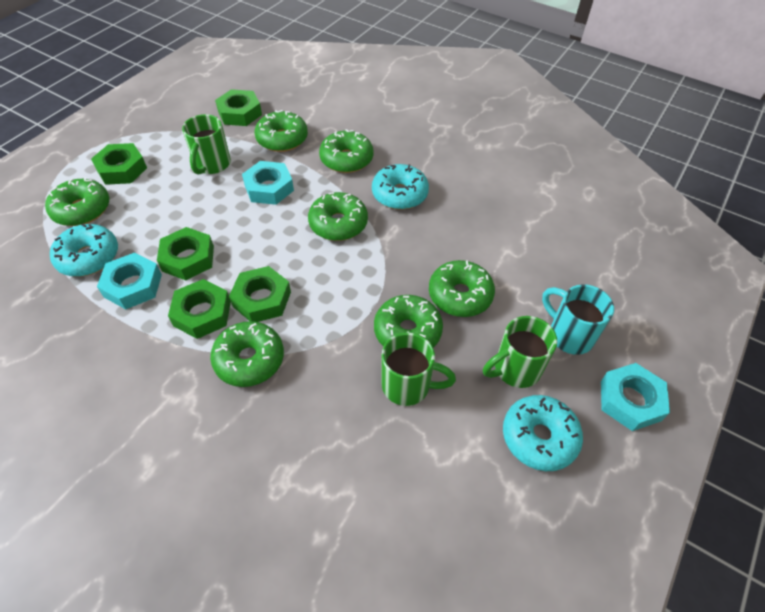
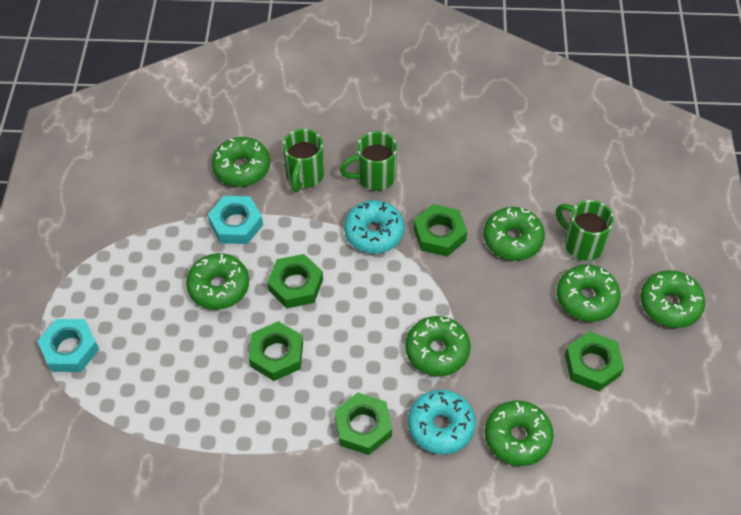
turquoise donut: 3 -> 2
turquoise mug: 1 -> 0
turquoise nut: 3 -> 2

